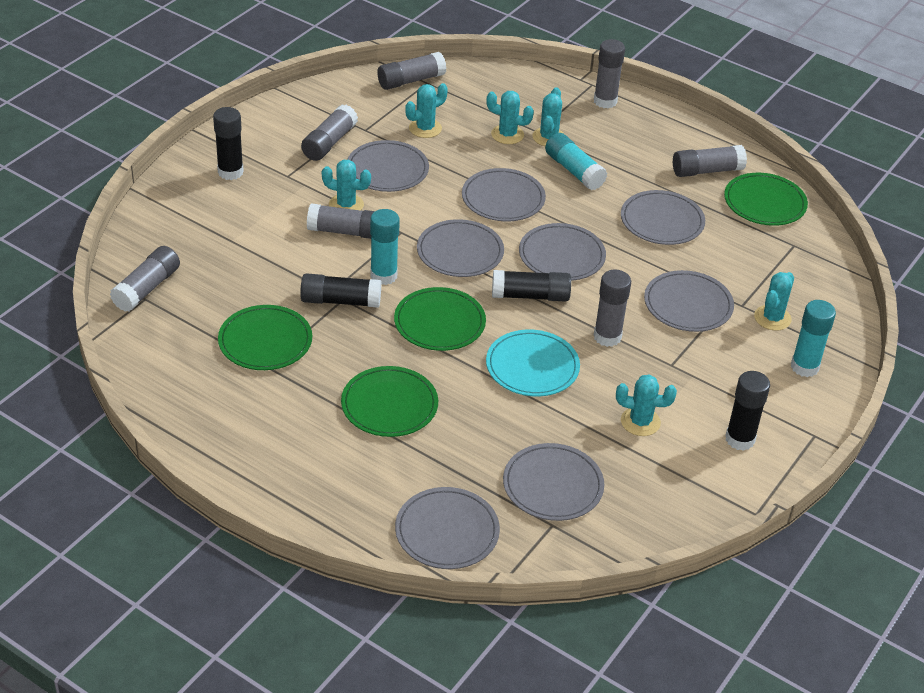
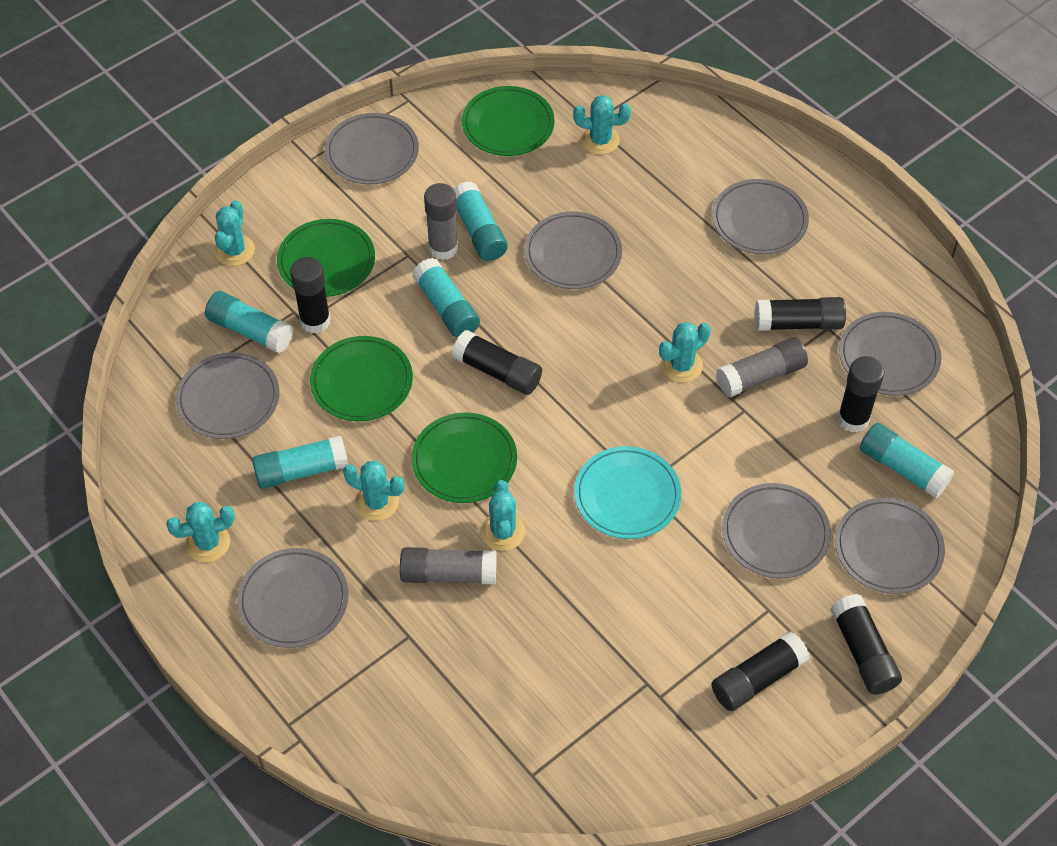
black glue stick: 4 -> 6
grey glue stick: 7 -> 3
turquoise glue stick: 3 -> 5

